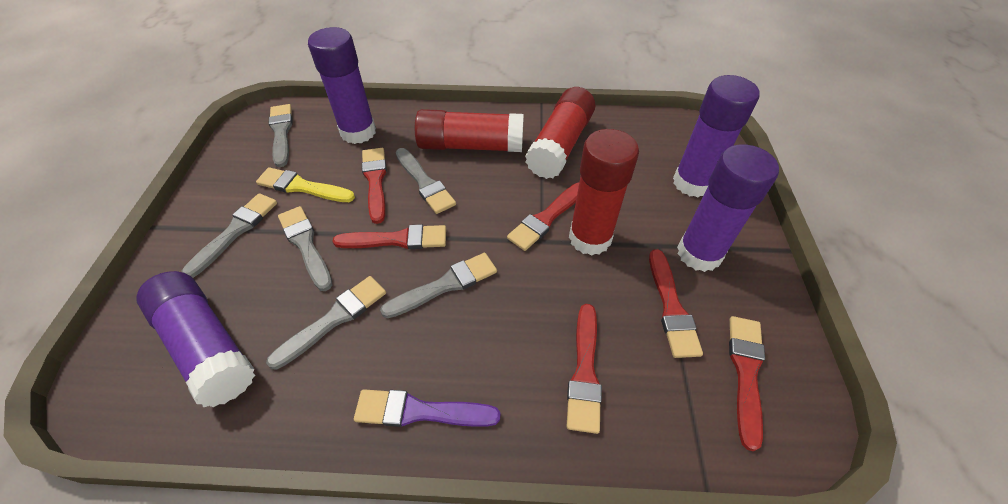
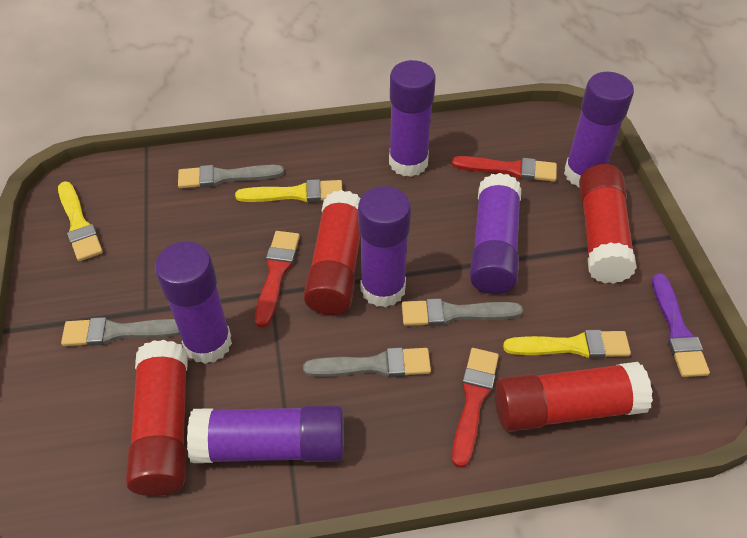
grey brush: 6 -> 4
purple glue stick: 4 -> 6
red brush: 6 -> 3
red glue stick: 3 -> 4
yellow brush: 1 -> 3

